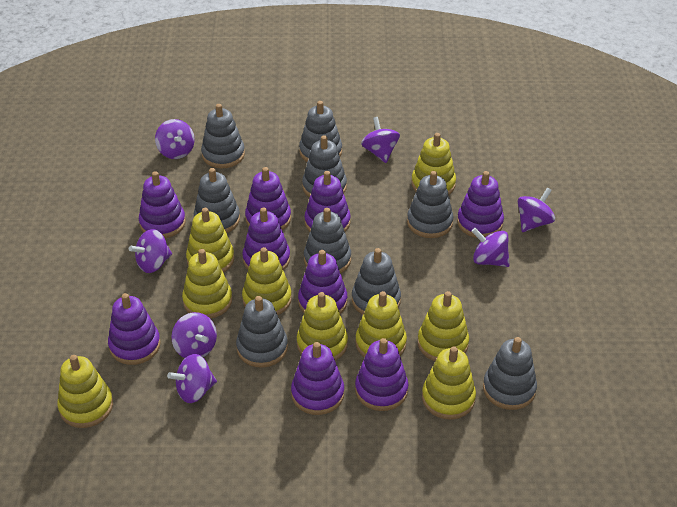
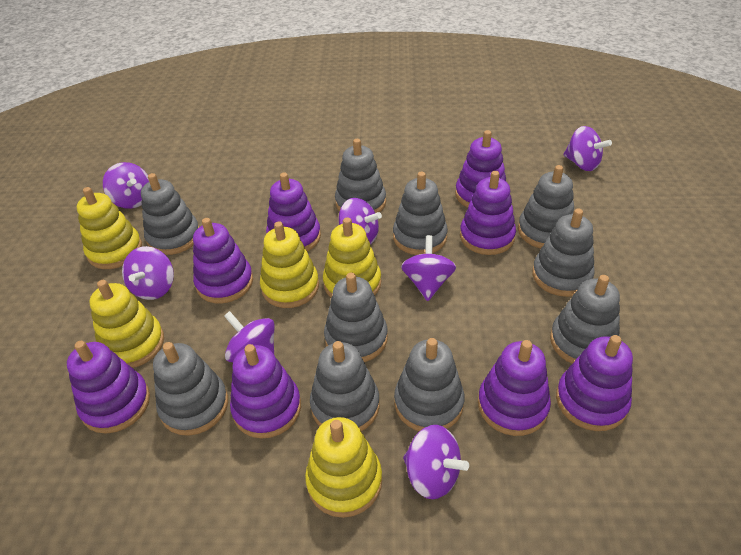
grey stacking toy: 9 -> 10
purple stacking toy: 9 -> 8
yellow stacking toy: 9 -> 5

